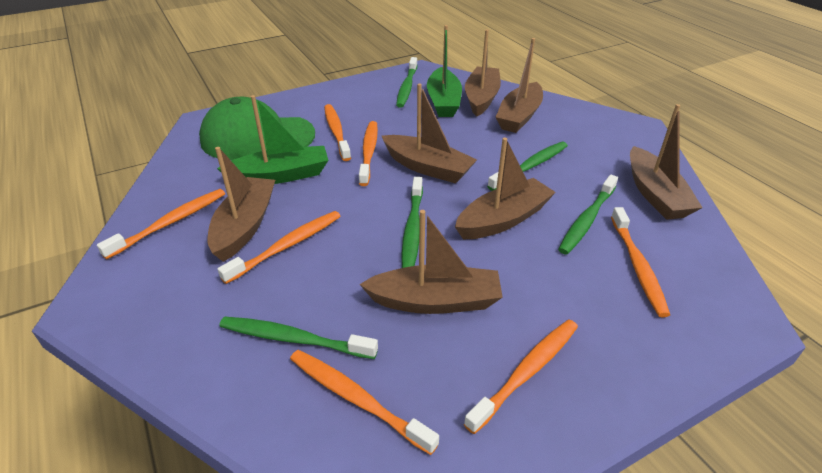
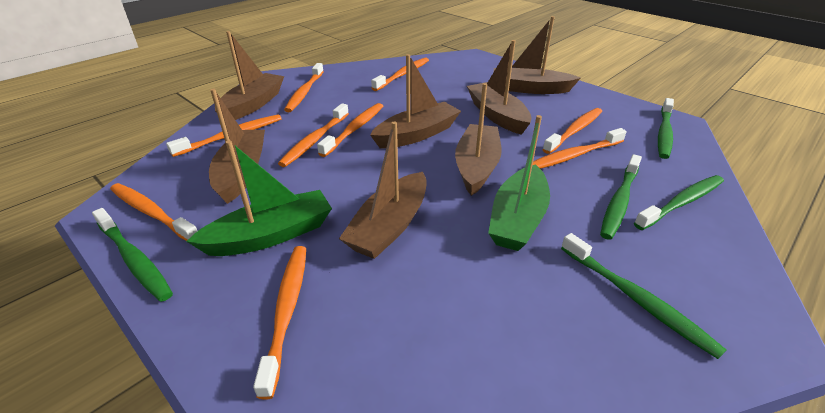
green cap: 1 -> 0
orange toothbrush: 7 -> 9

